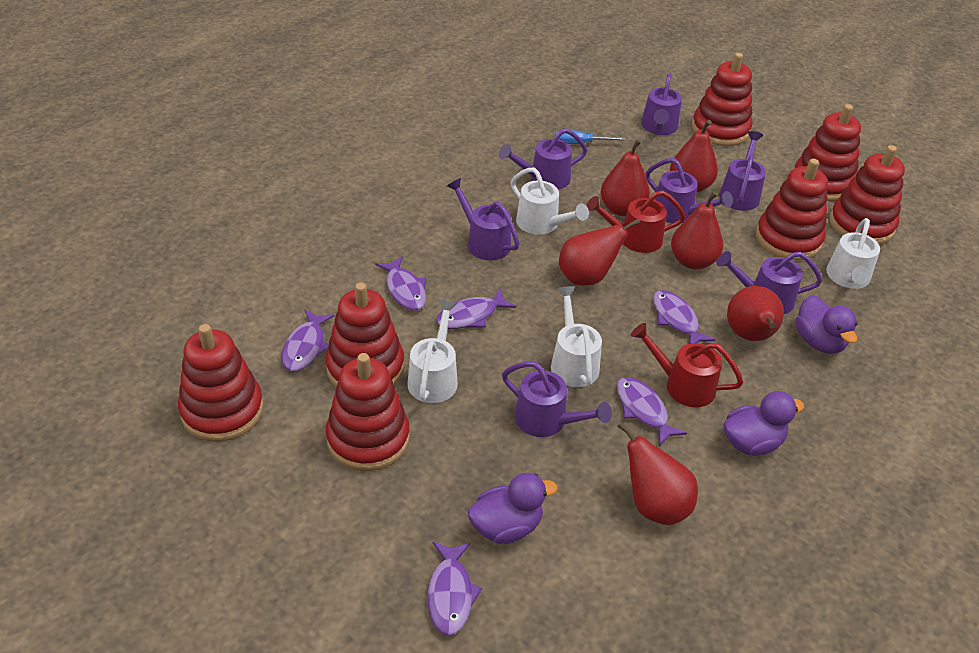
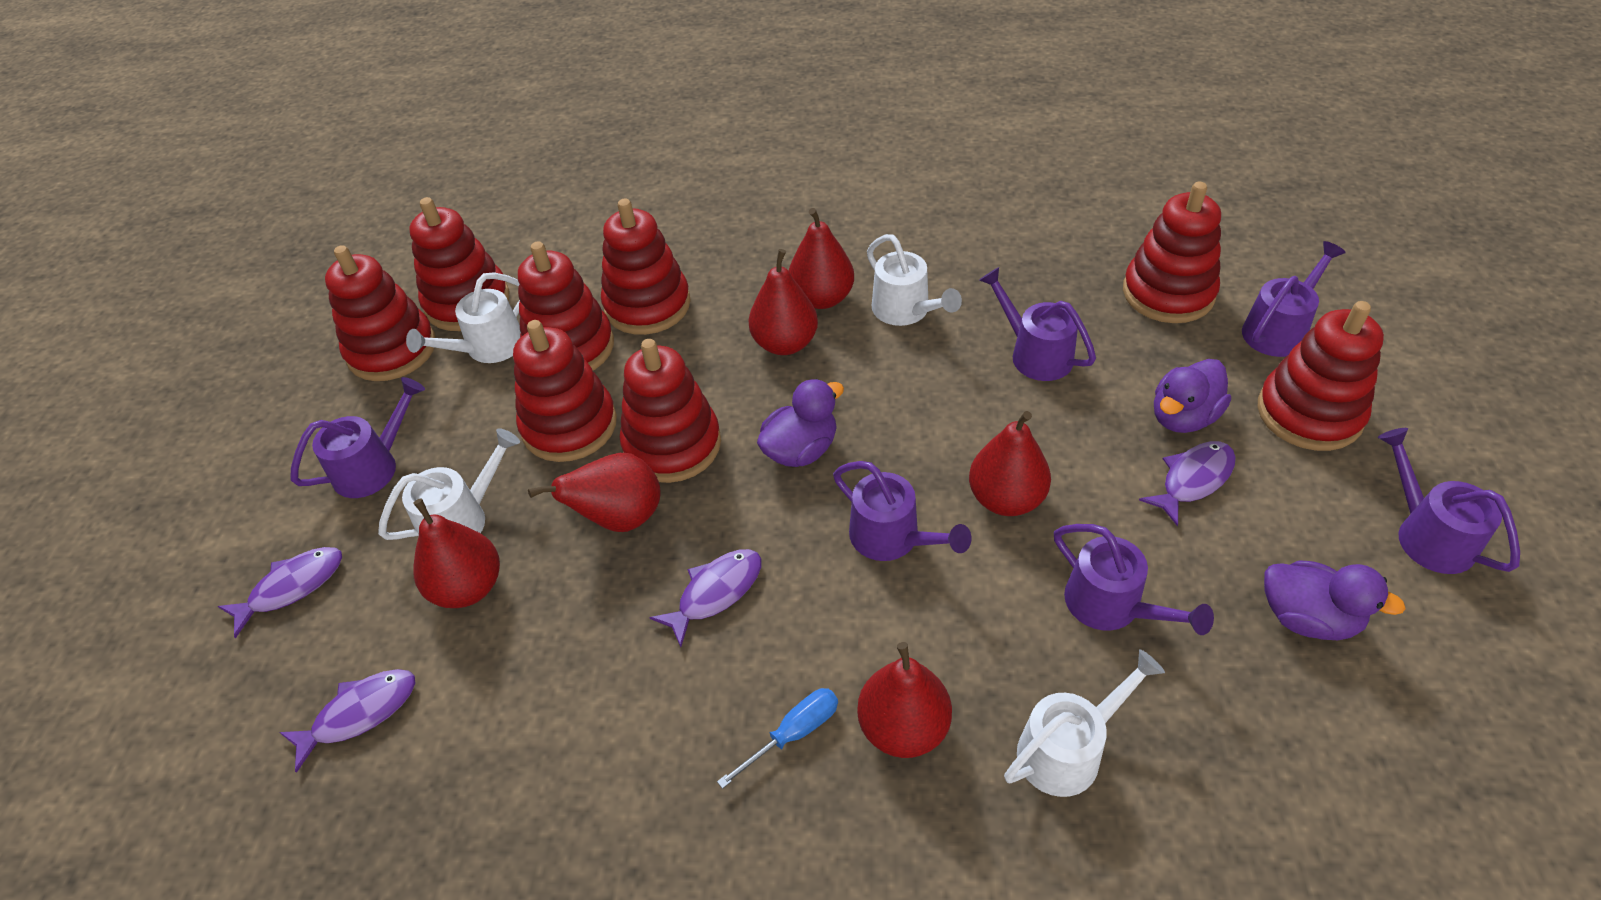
purple fish: 6 -> 4
purple watering can: 7 -> 6
red stacking toy: 7 -> 8
red watering can: 2 -> 0

